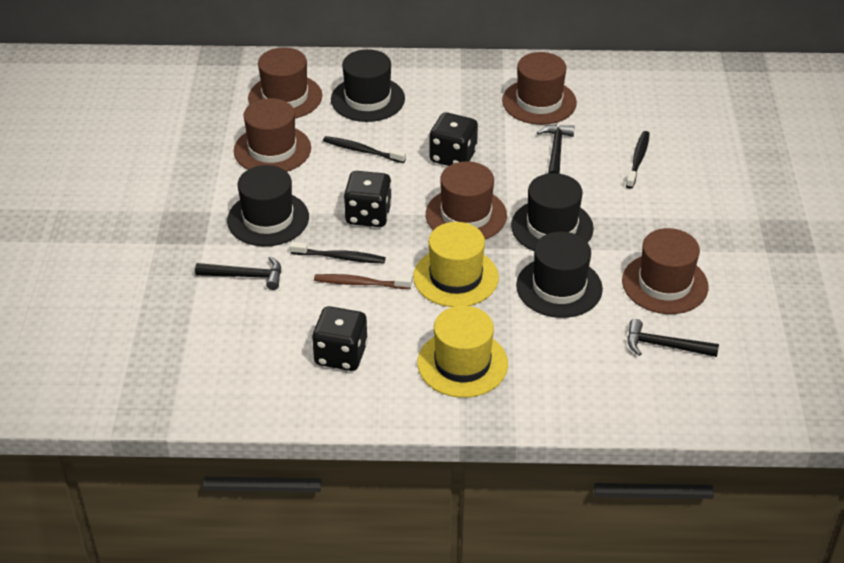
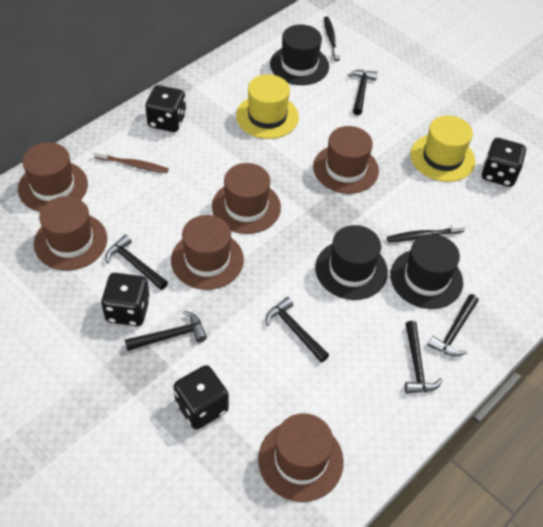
black dice: 3 -> 4
black hammer: 3 -> 6
black hat: 4 -> 3
black toothbrush: 3 -> 2
brown hat: 5 -> 6

